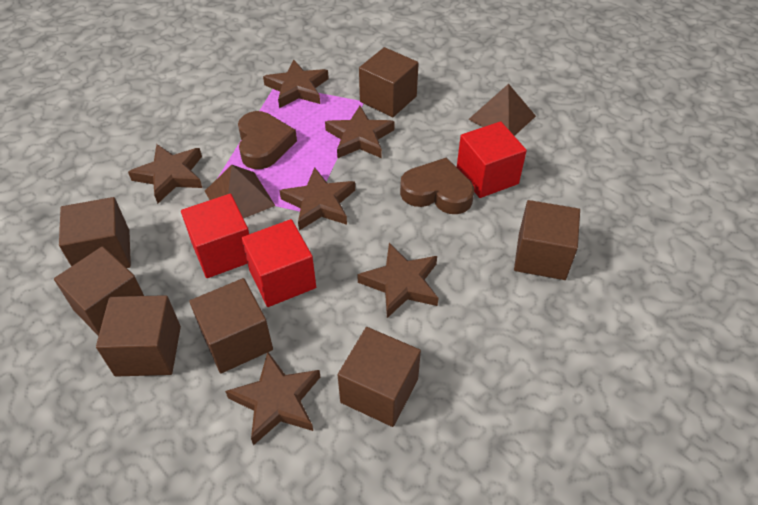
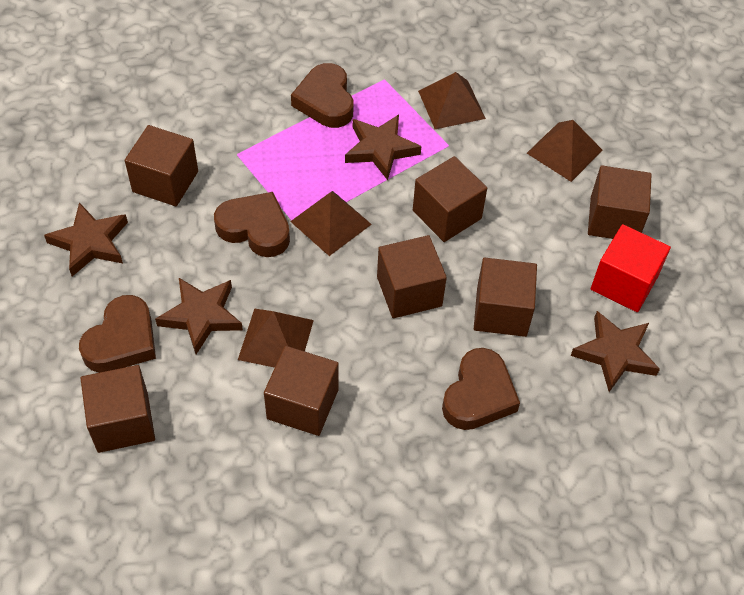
brown heart: 2 -> 4
brown pyramid: 2 -> 4
brown star: 6 -> 4
red cube: 3 -> 1

